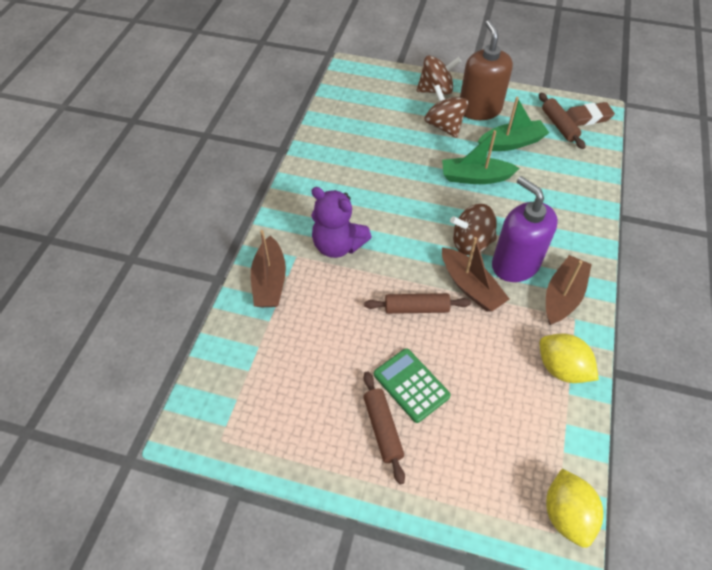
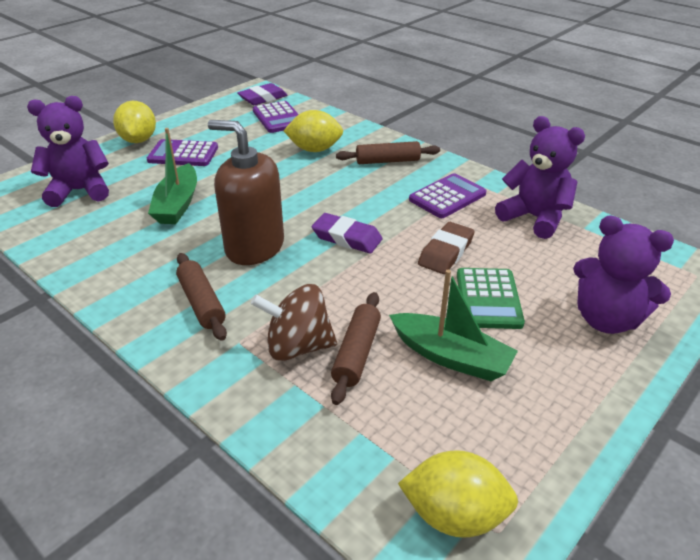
brown boat: 3 -> 0
brown spinning top: 3 -> 1
purple calculator: 0 -> 3
purple eraser: 0 -> 2
purple soap dispenser: 1 -> 0
purple teddy bear: 1 -> 3
yellow lemon: 2 -> 3

